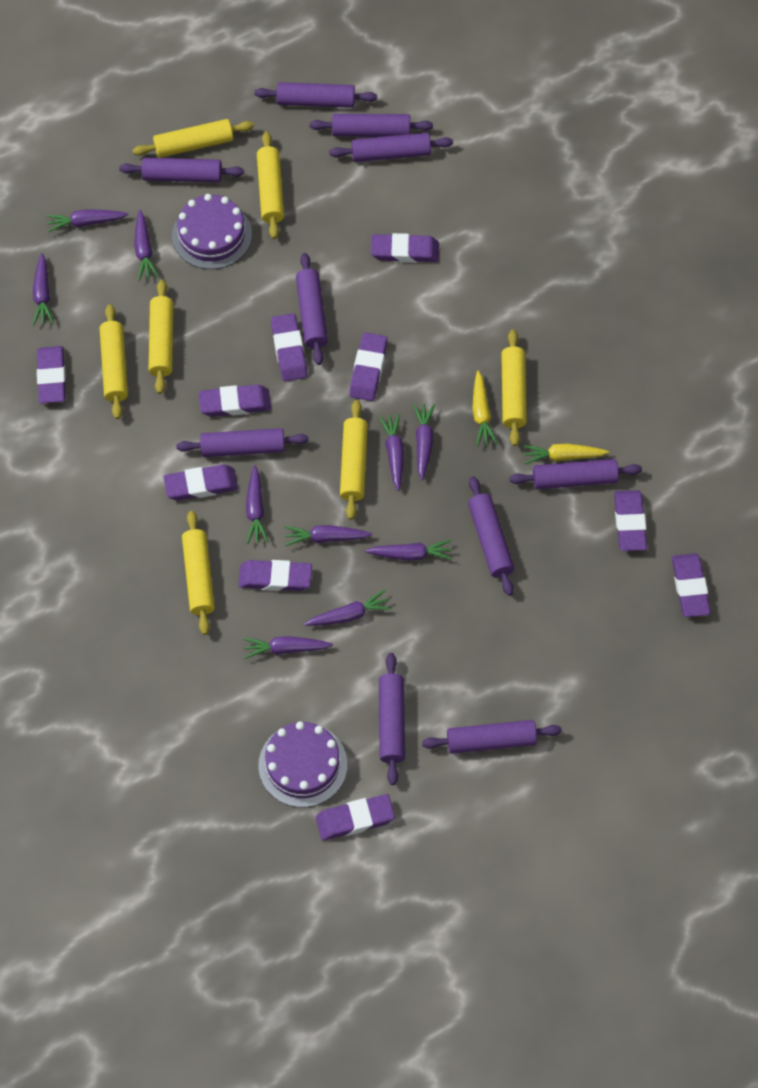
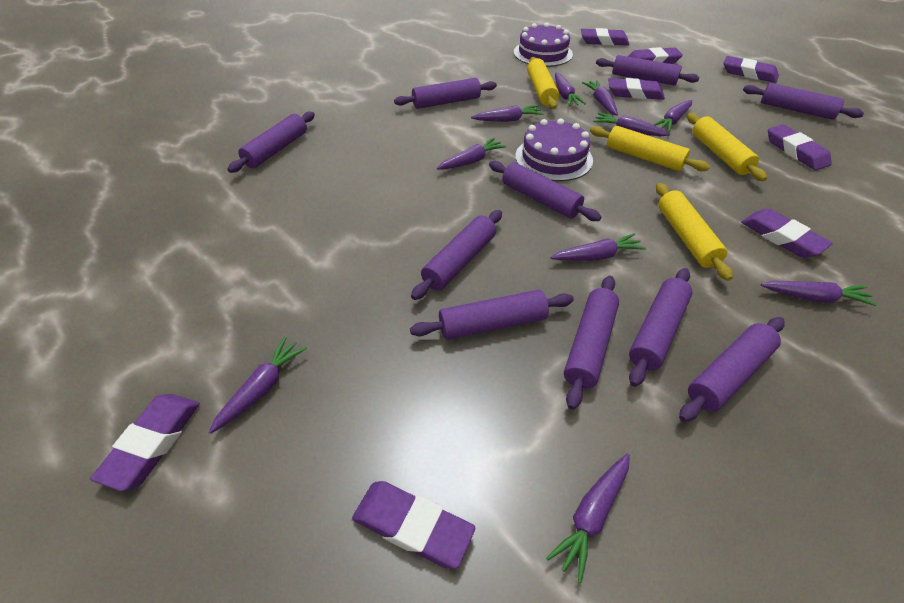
purple eraser: 10 -> 8
yellow carrot: 2 -> 0
yellow rolling pin: 7 -> 4

